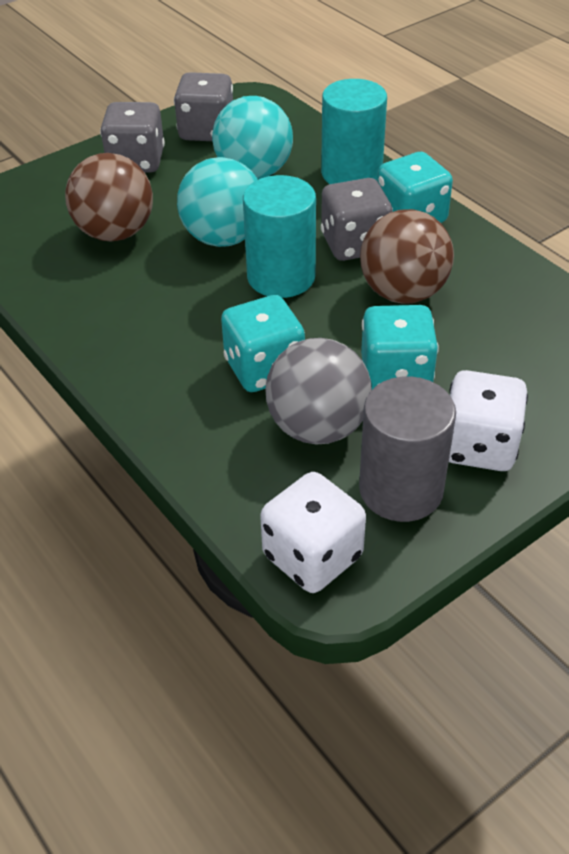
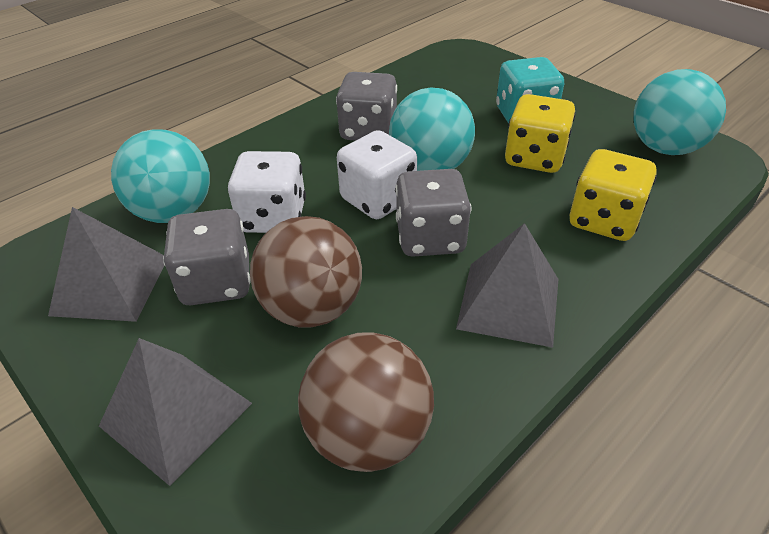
grey ball: 1 -> 0
grey cylinder: 1 -> 0
grey pyramid: 0 -> 3
turquoise ball: 2 -> 3
turquoise cylinder: 2 -> 0
turquoise dice: 3 -> 1
yellow dice: 0 -> 2

